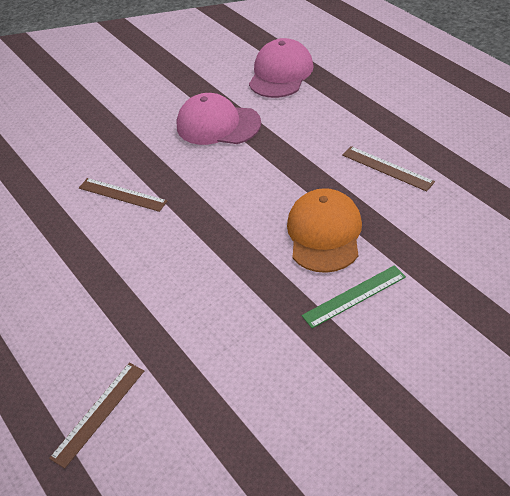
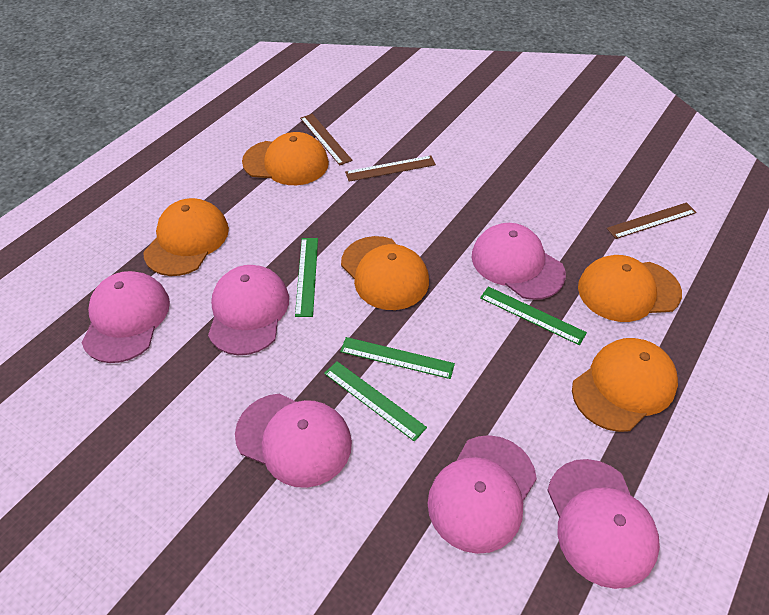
green ruler: 1 -> 4
orange cap: 1 -> 5
pink cap: 2 -> 6

